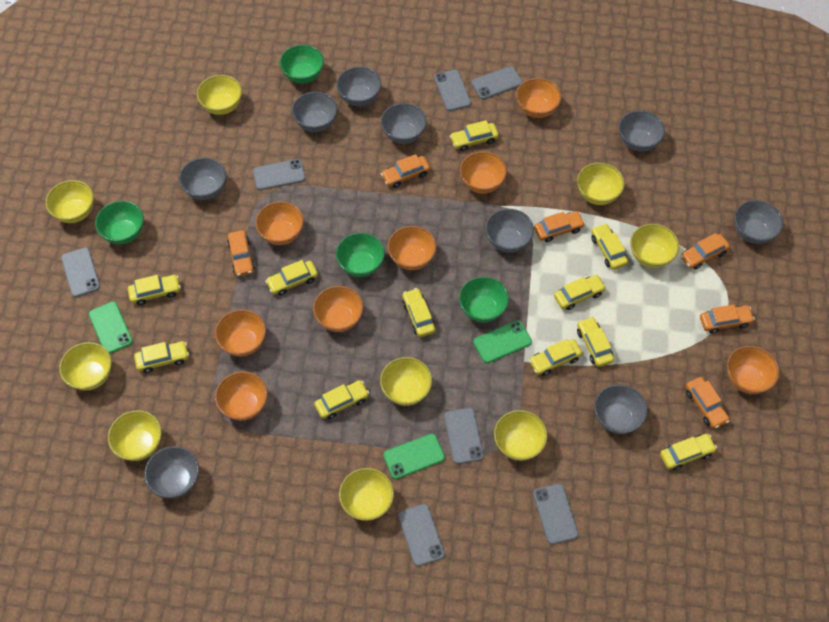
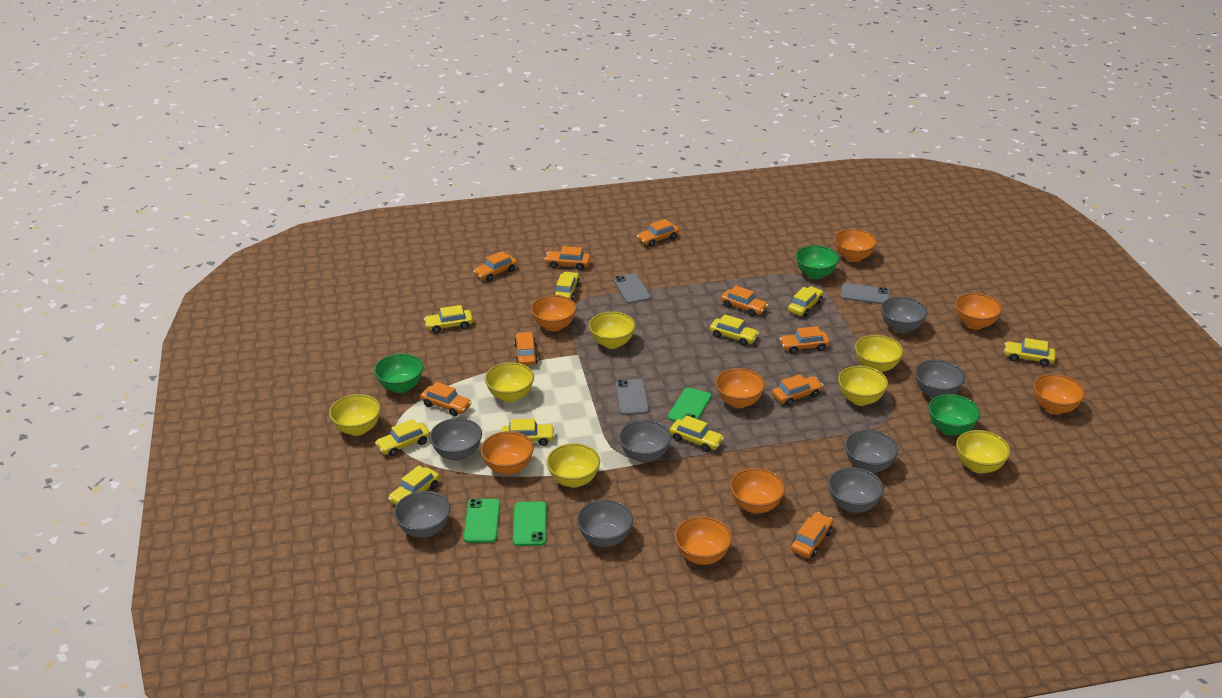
green bowl: 4 -> 3
grey bowl: 9 -> 8
grey phone: 7 -> 3
orange car: 6 -> 9
yellow bowl: 9 -> 7
yellow car: 11 -> 9

